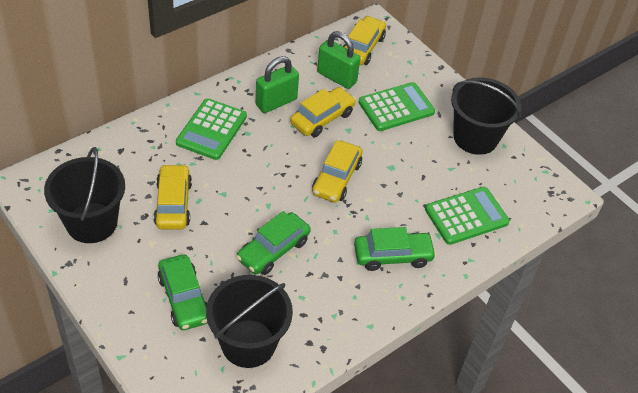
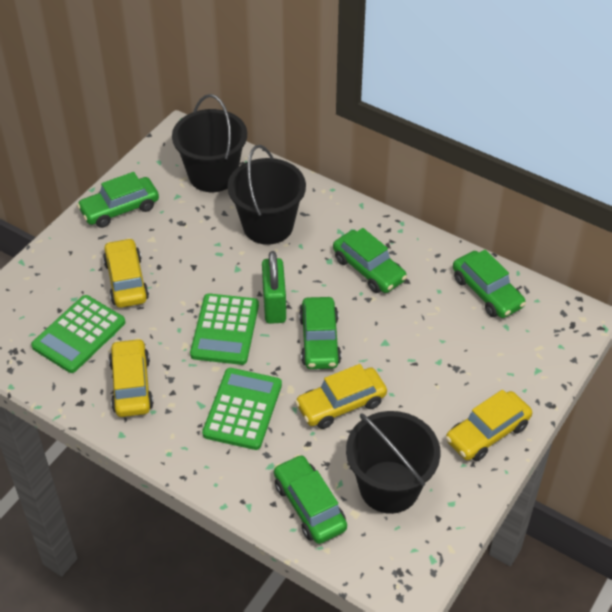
green car: 3 -> 5
green padlock: 2 -> 1

